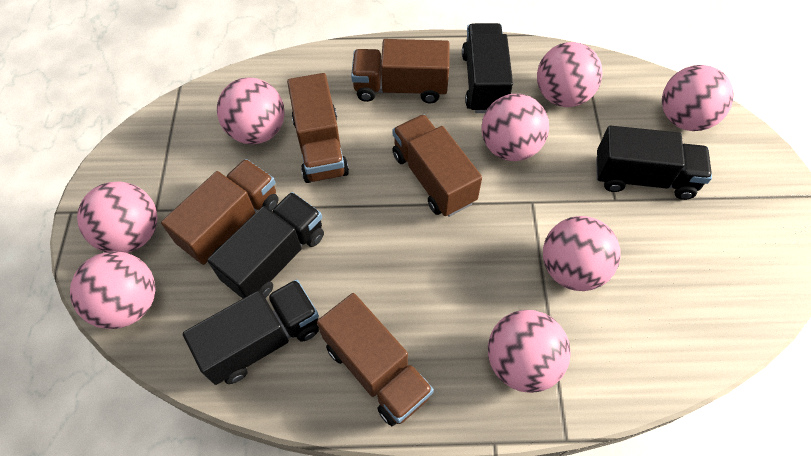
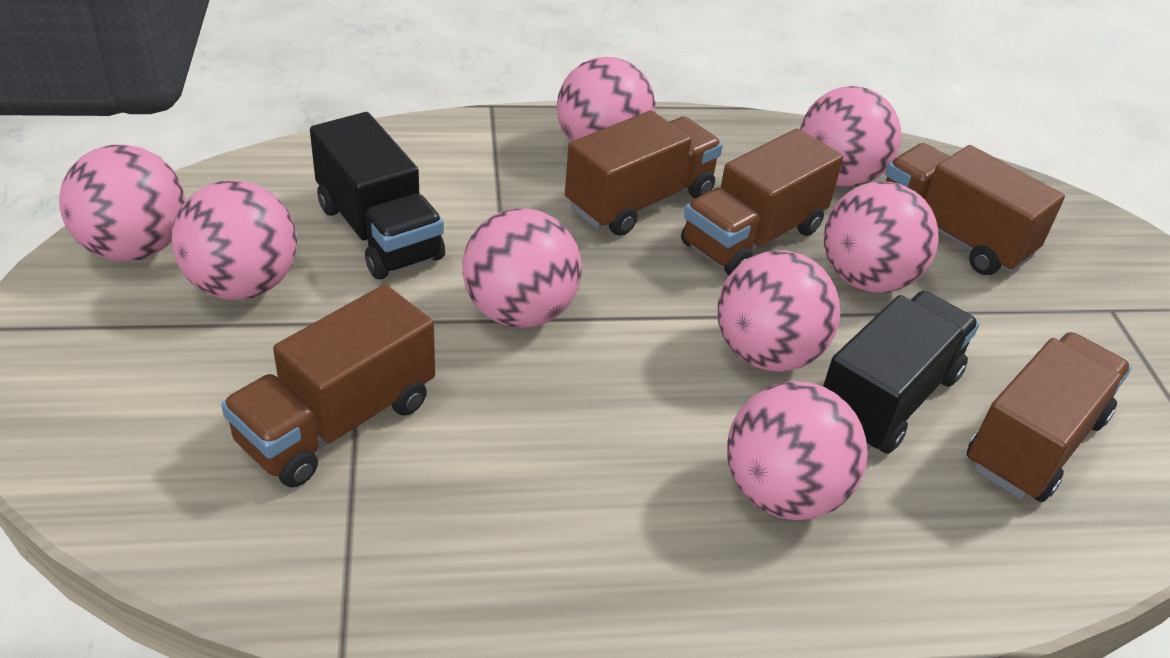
black truck: 4 -> 2

